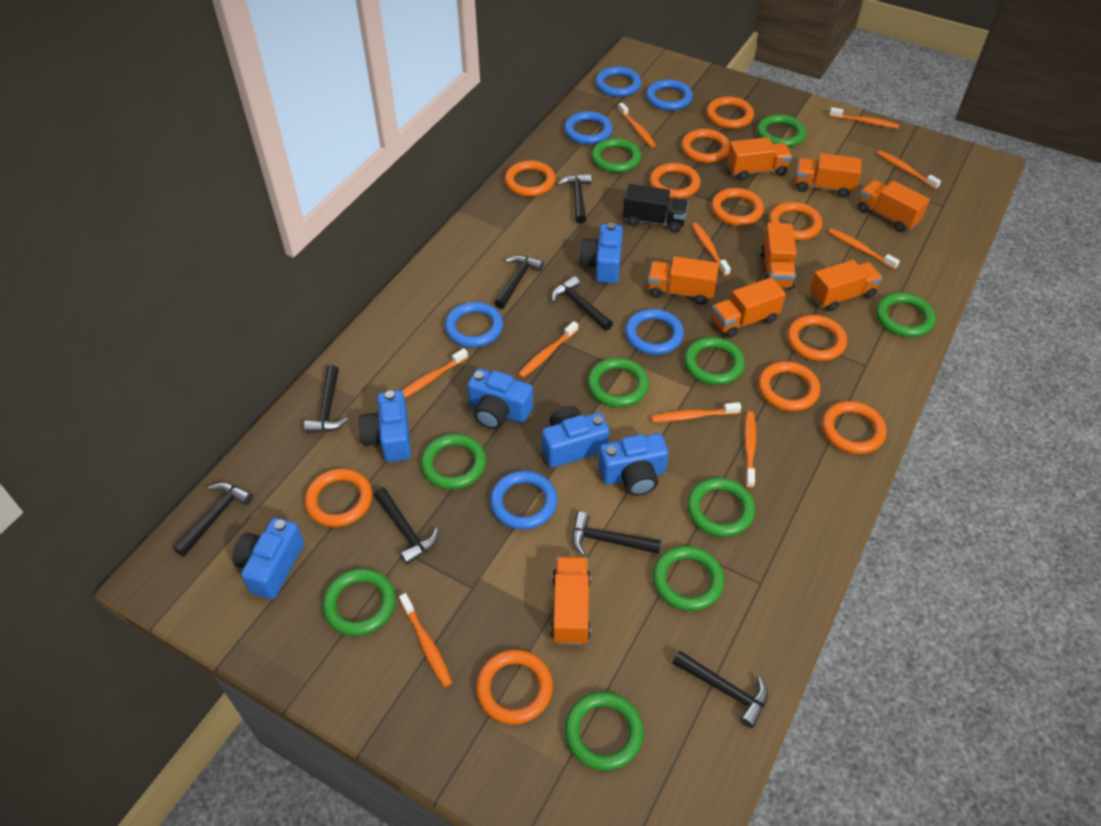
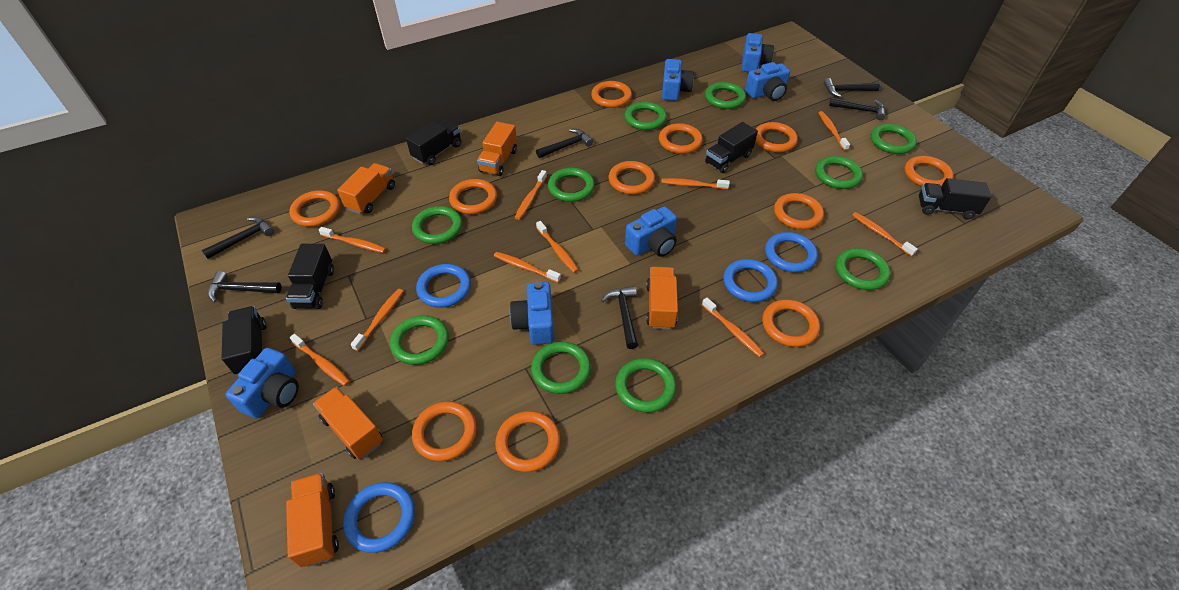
black hammer: 8 -> 6
black truck: 1 -> 5
blue ring: 6 -> 4
orange truck: 8 -> 5

